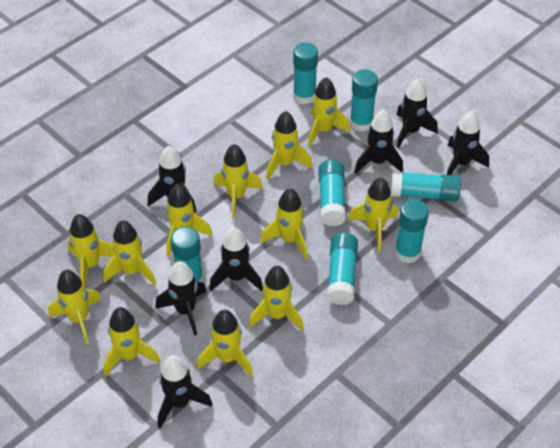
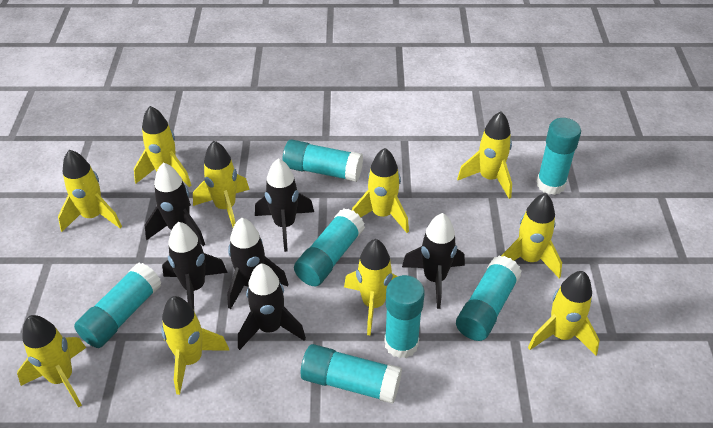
black rocket: 7 -> 6
yellow rocket: 12 -> 10

